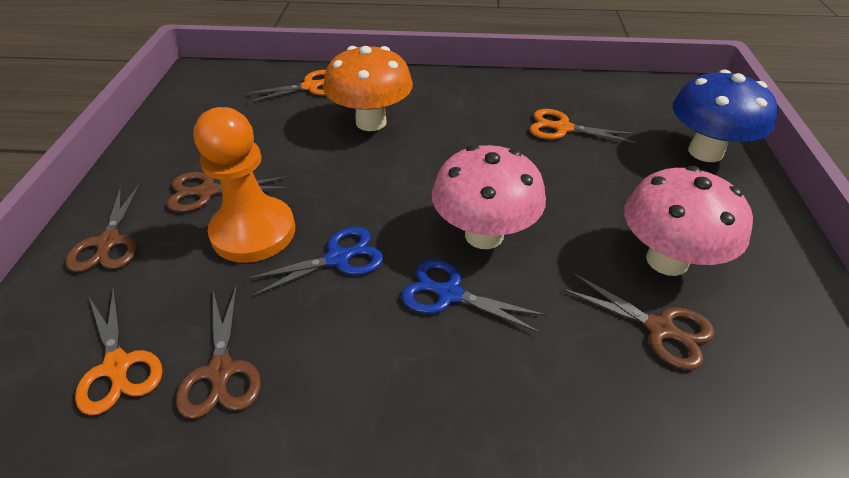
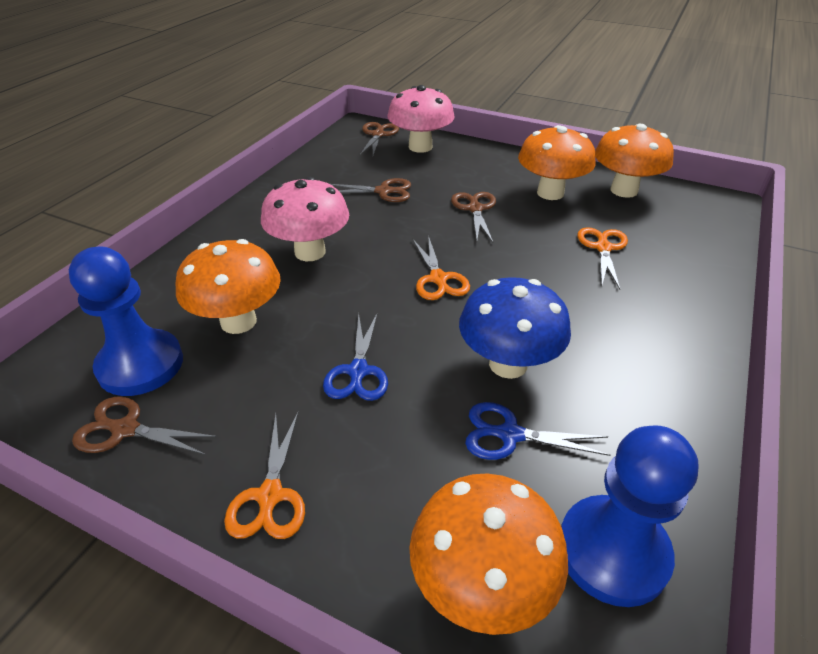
blue pawn: 0 -> 2
orange mushroom: 1 -> 4
orange pawn: 1 -> 0

